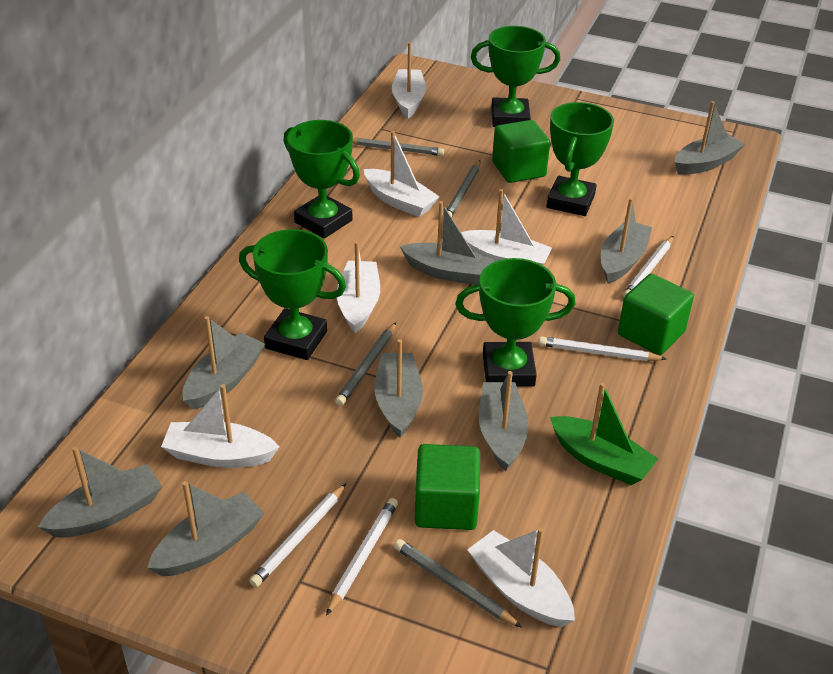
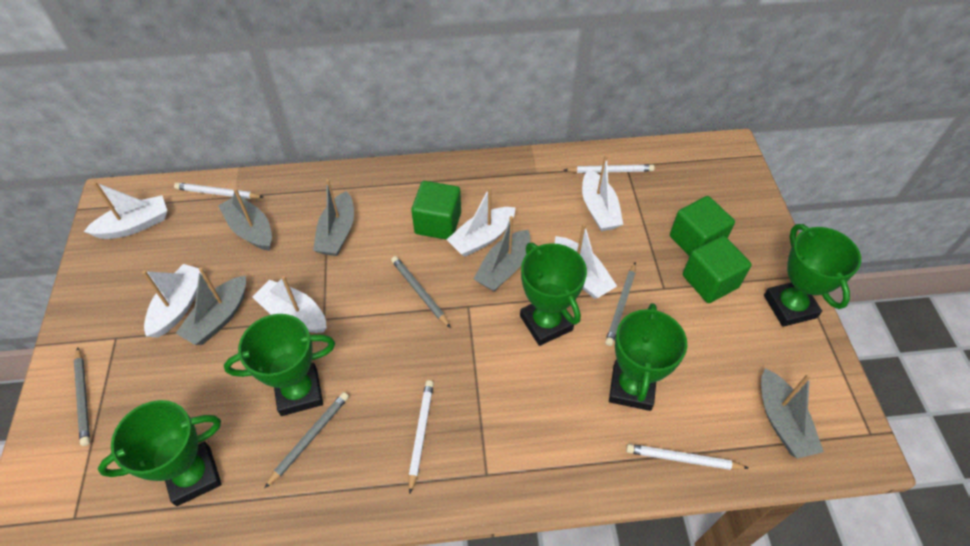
green boat: 1 -> 0
grey boat: 8 -> 5

